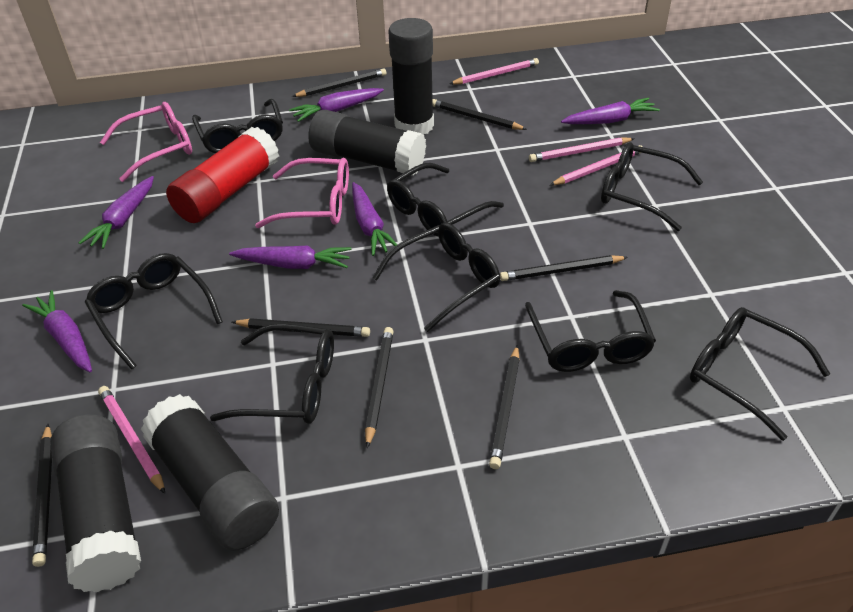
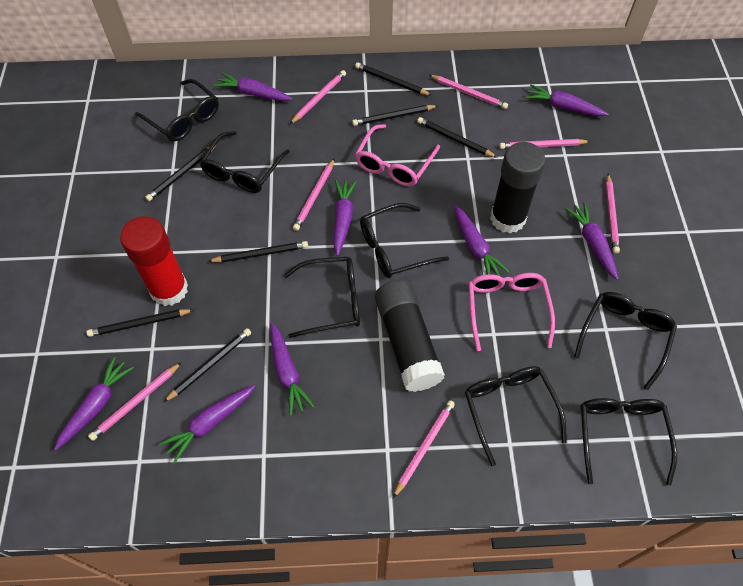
black glasses: 8 -> 7
black glue stick: 4 -> 2
pink pencil: 4 -> 7
purple carrot: 6 -> 8

